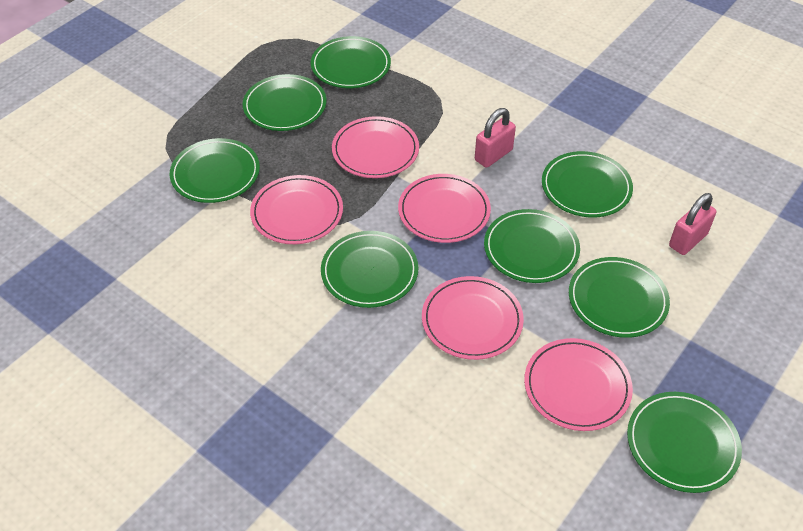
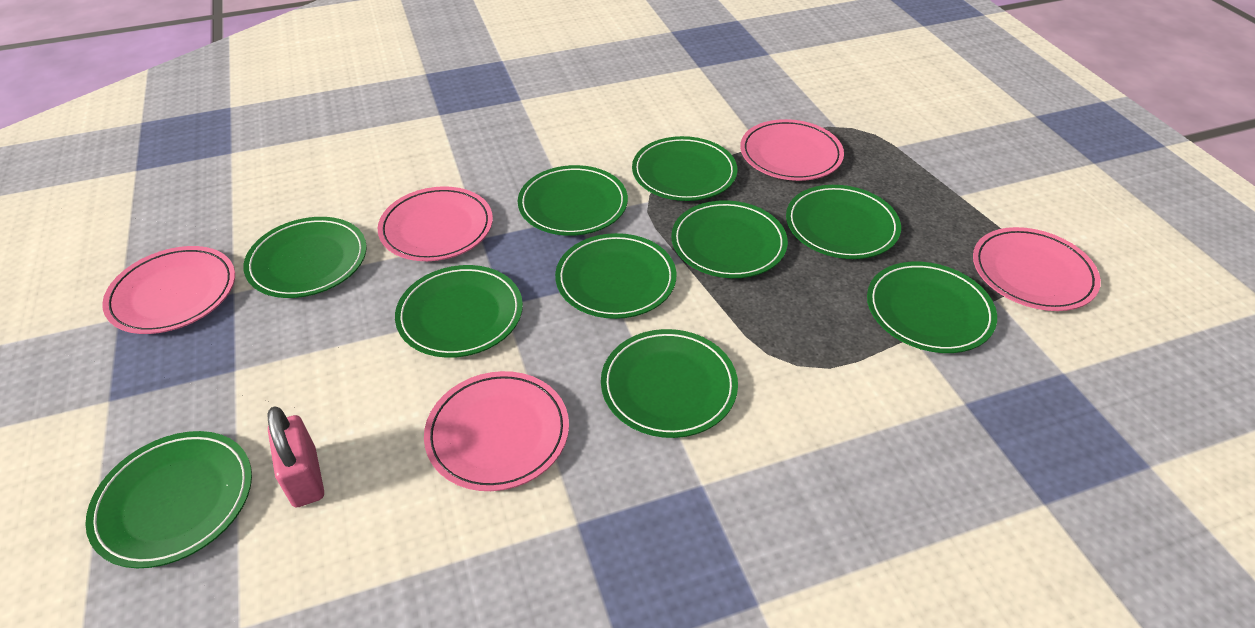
green plate: 8 -> 10
pink padlock: 2 -> 1

